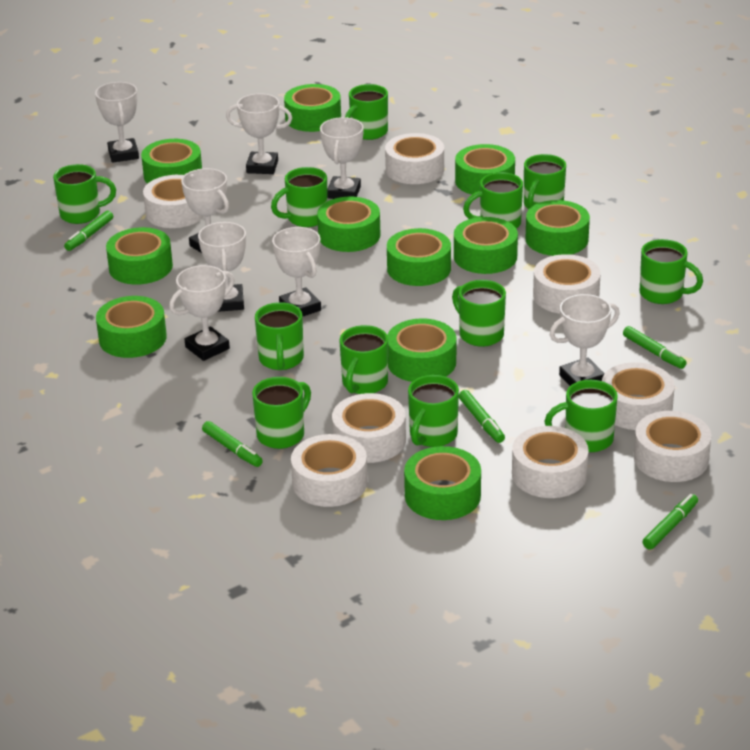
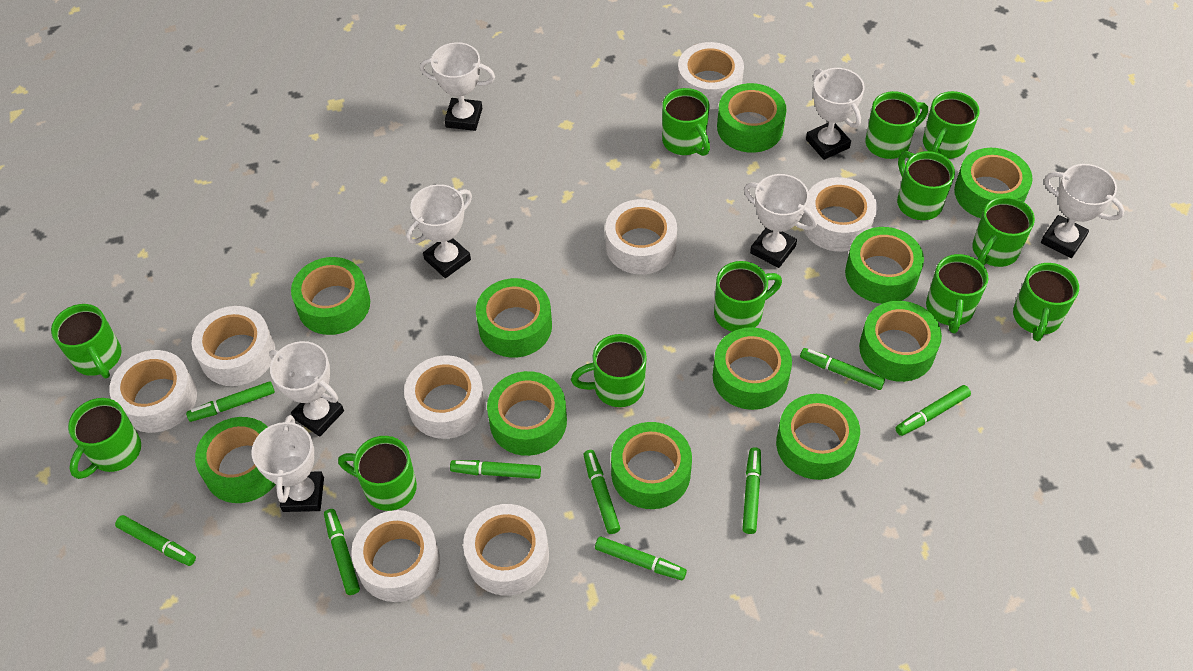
green marker: 5 -> 9
white trophy: 8 -> 7

